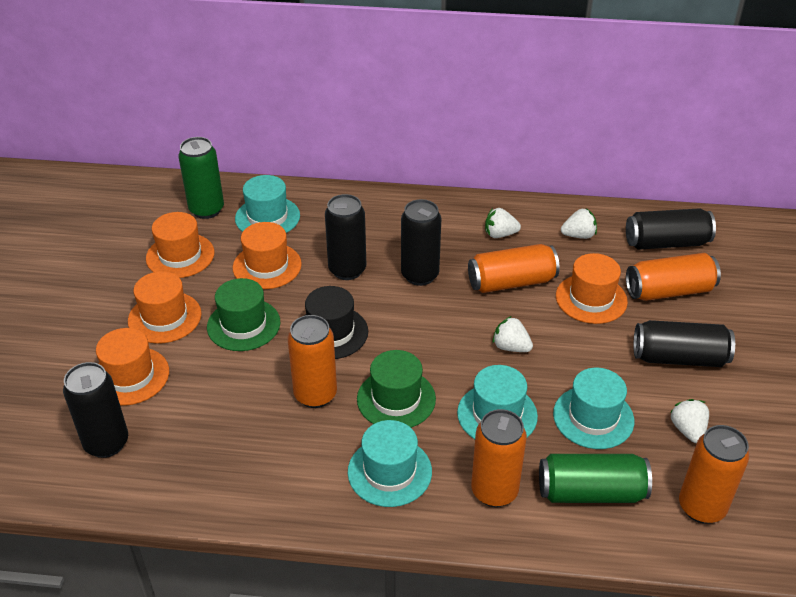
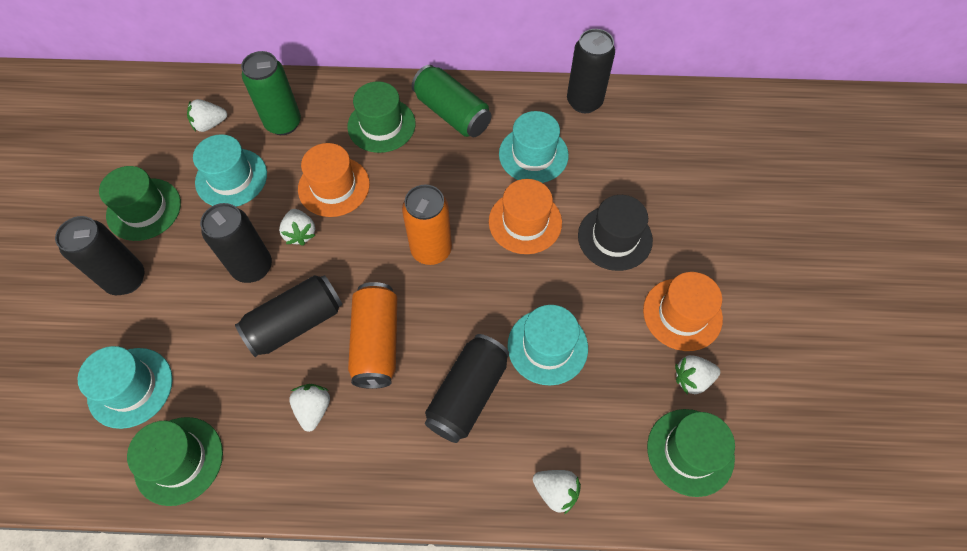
green hat: 2 -> 4
orange can: 5 -> 2
orange hat: 5 -> 3
white strawberry: 4 -> 5

